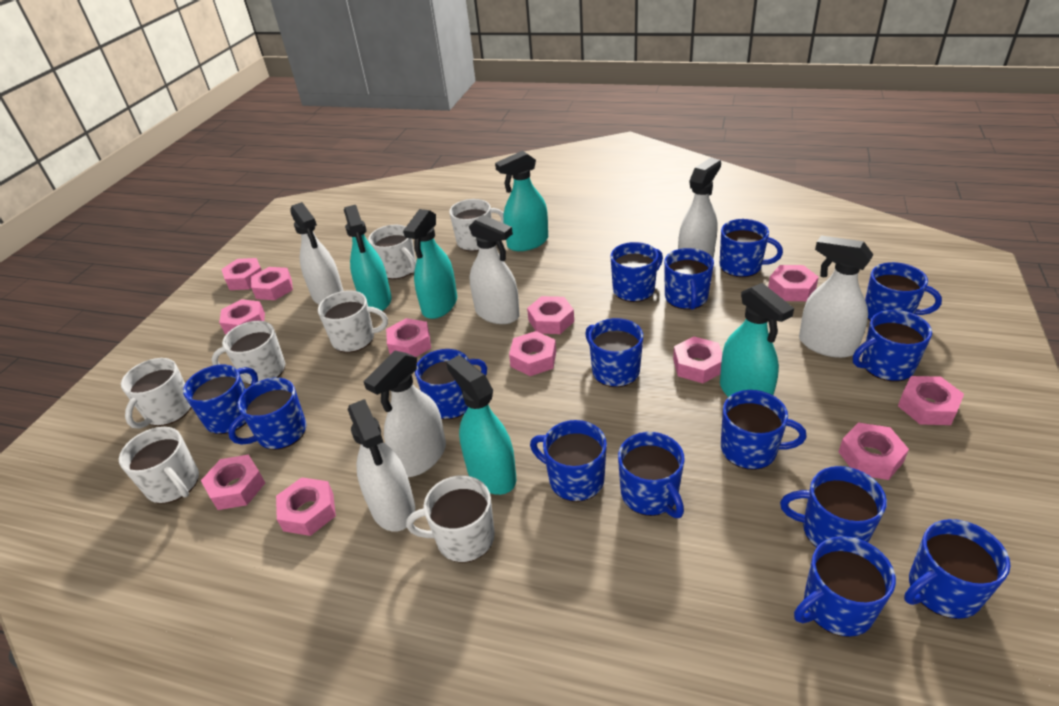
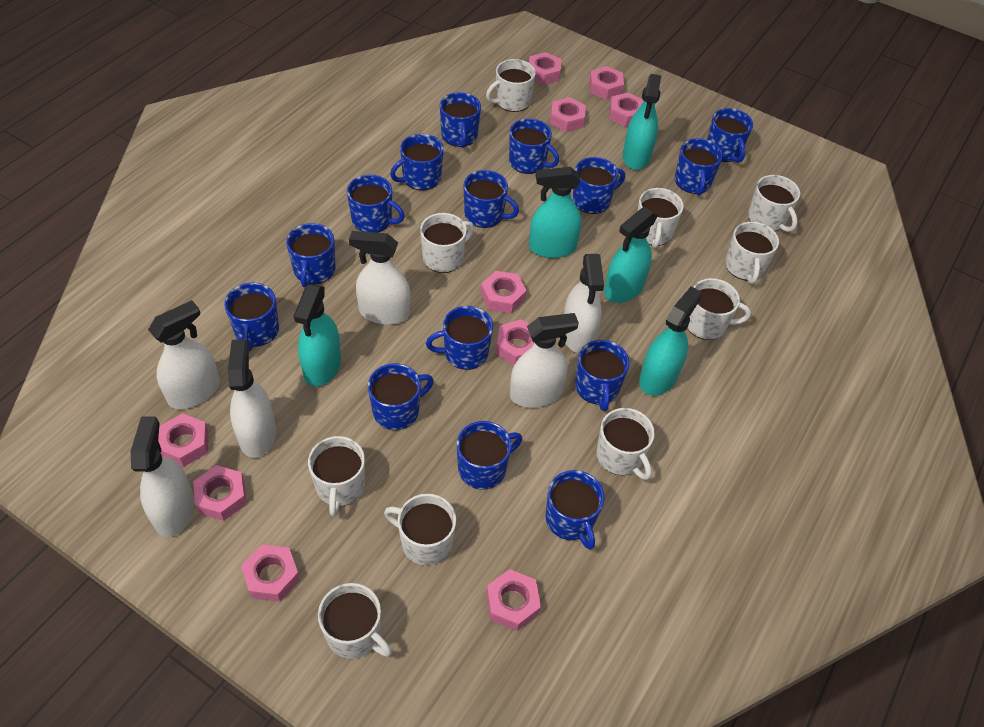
pink nut: 12 -> 10
white mug: 7 -> 10

